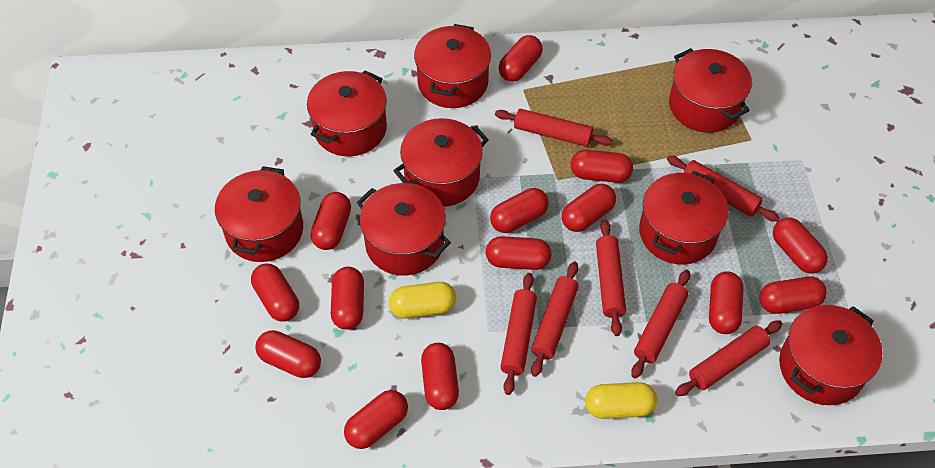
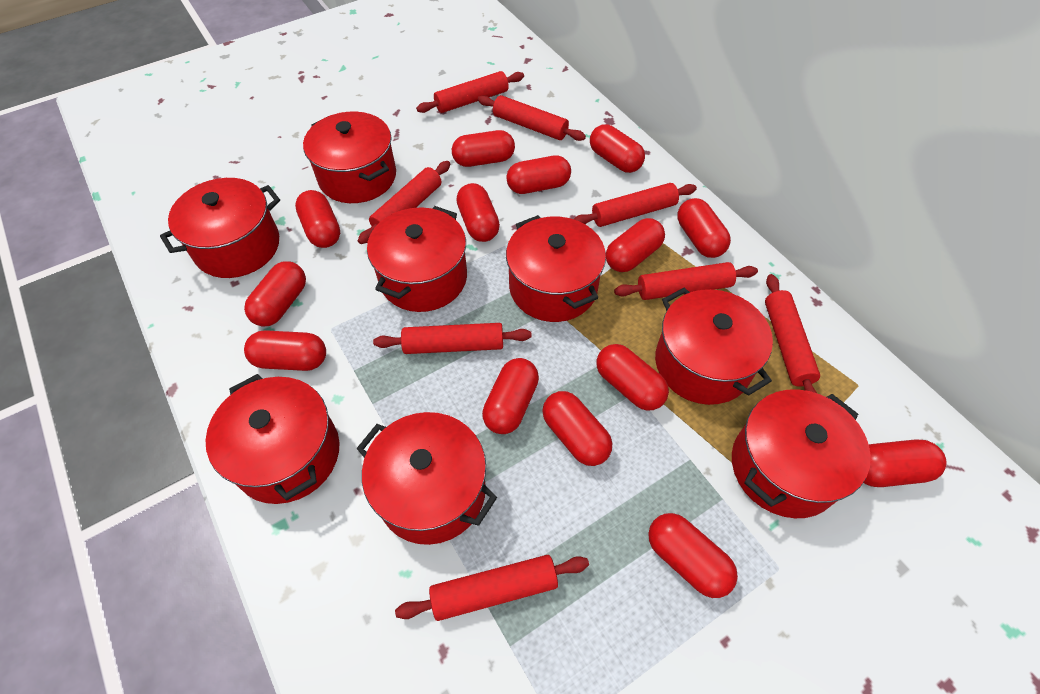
red rolling pin: 7 -> 8
yellow capsule: 2 -> 0

